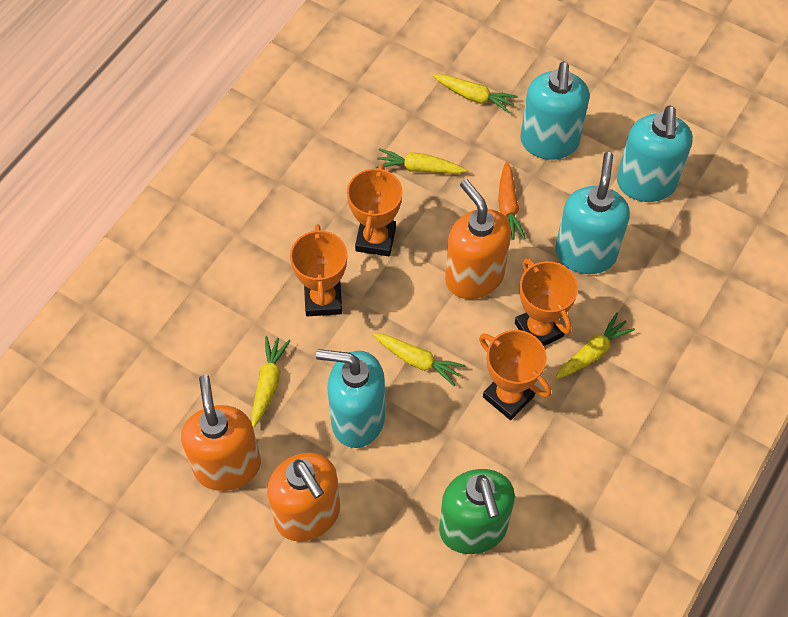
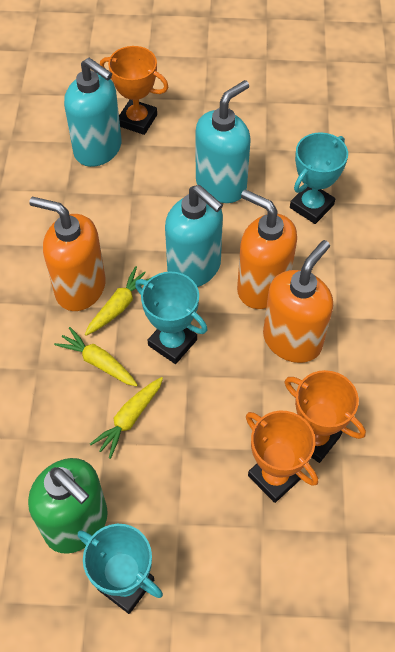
orange carrot: 1 -> 0
orange trophy: 4 -> 3
turquoise soap dispenser: 4 -> 3
turquoise trophy: 0 -> 3
yellow carrot: 5 -> 3

